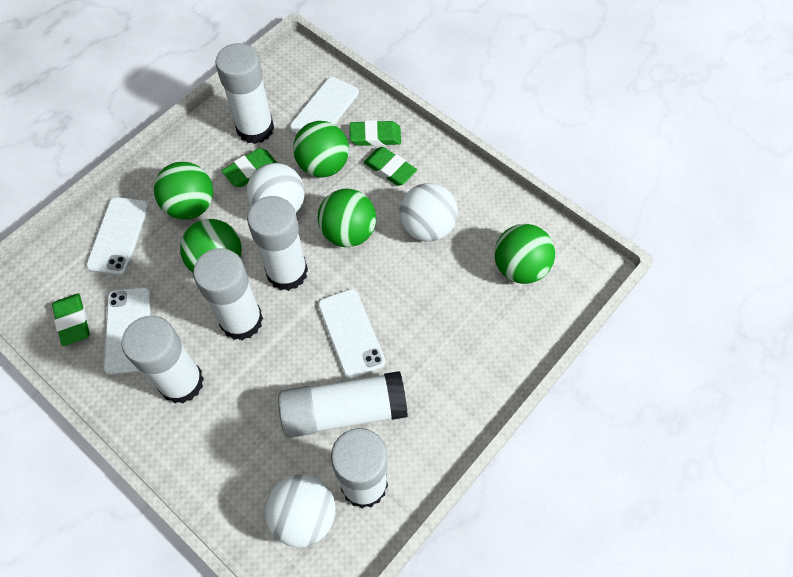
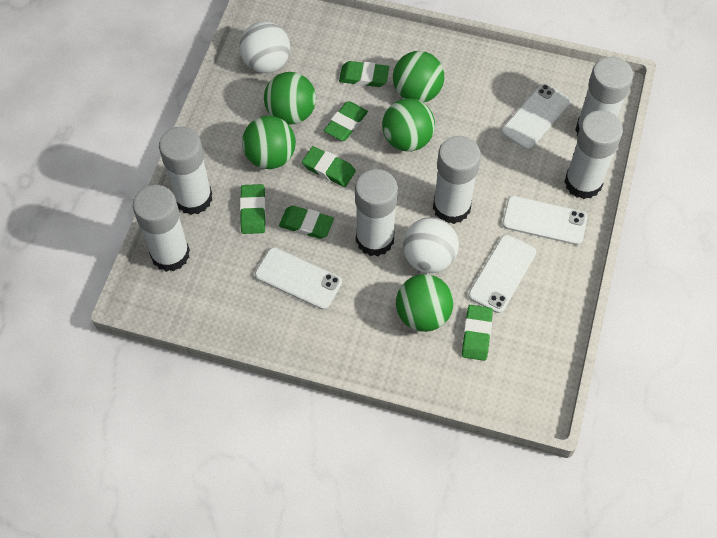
green eraser: 4 -> 6
white ball: 3 -> 2

